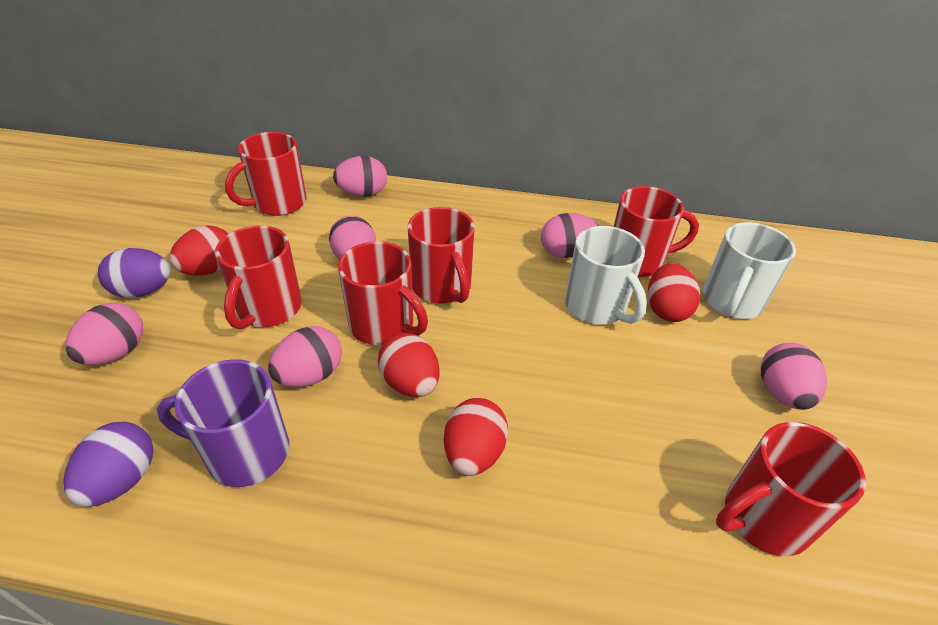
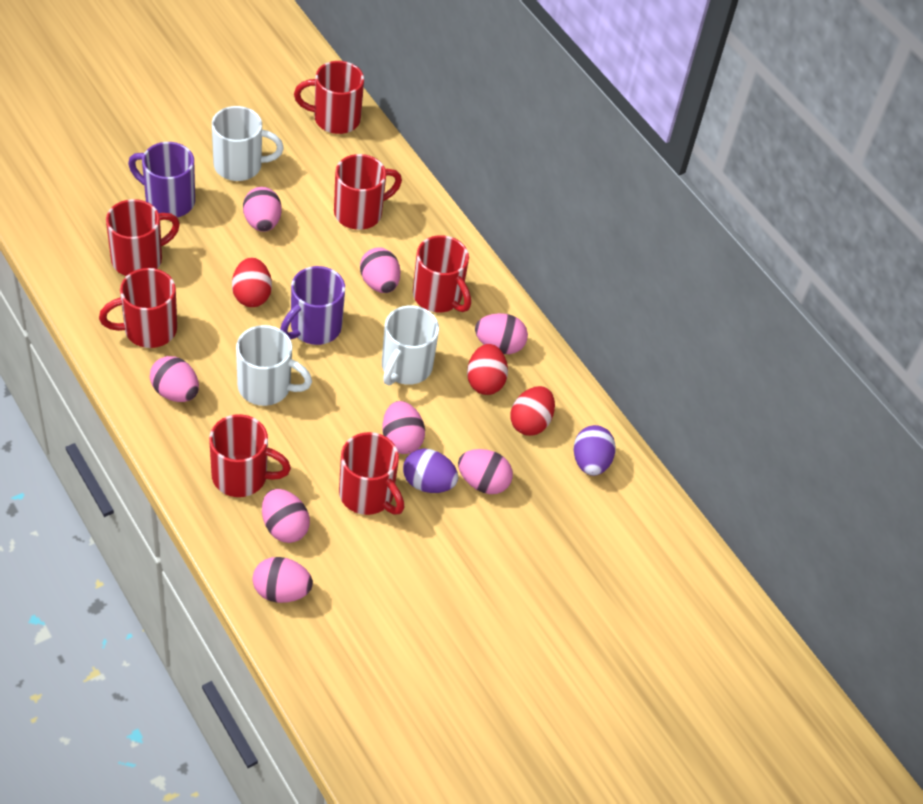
pink egg: 6 -> 8
purple mug: 1 -> 2
red egg: 4 -> 3
red mug: 6 -> 7
white mug: 2 -> 3

